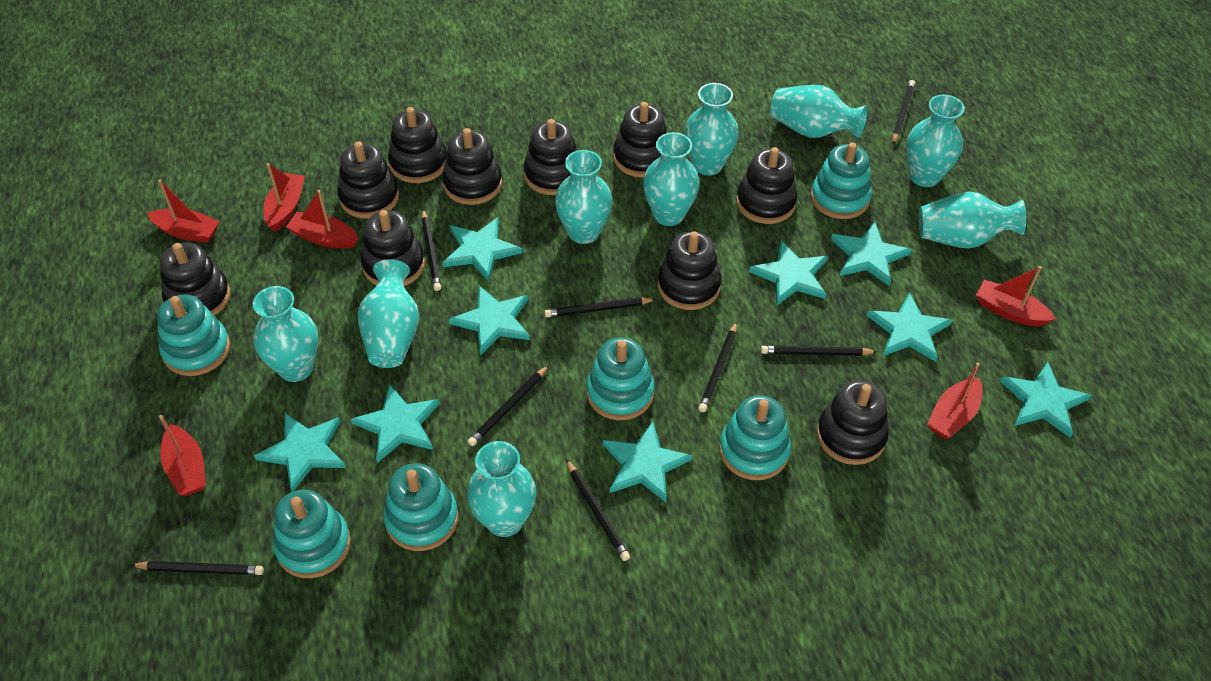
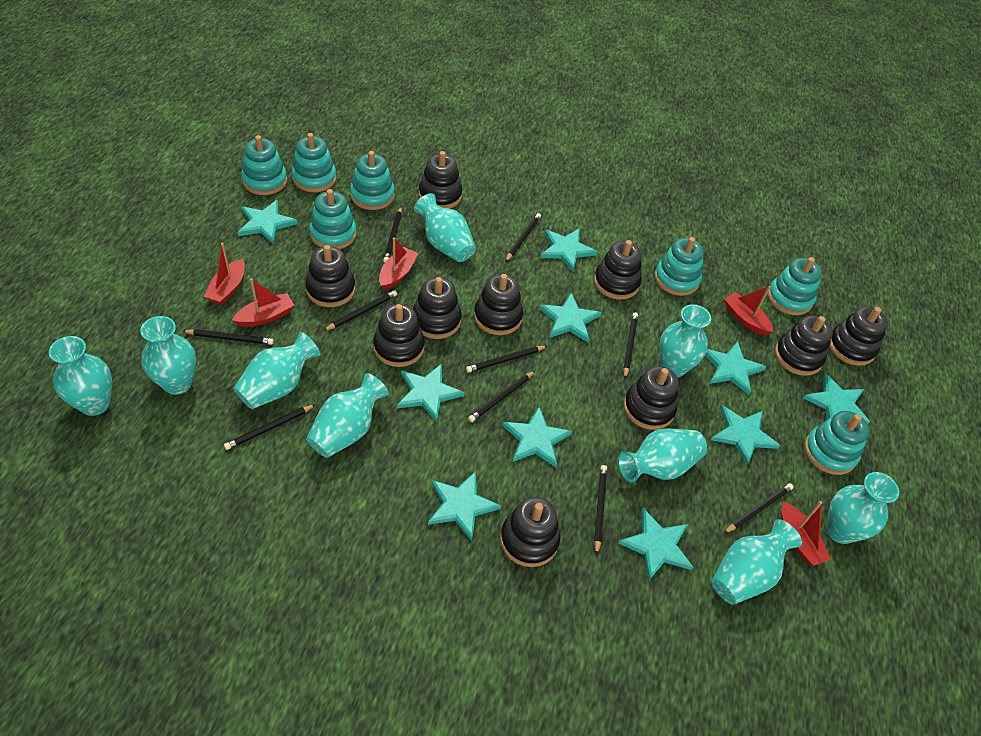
black pencil: 8 -> 10
red boat: 6 -> 5
turquoise stacking toy: 6 -> 7
turquoise star: 9 -> 10

